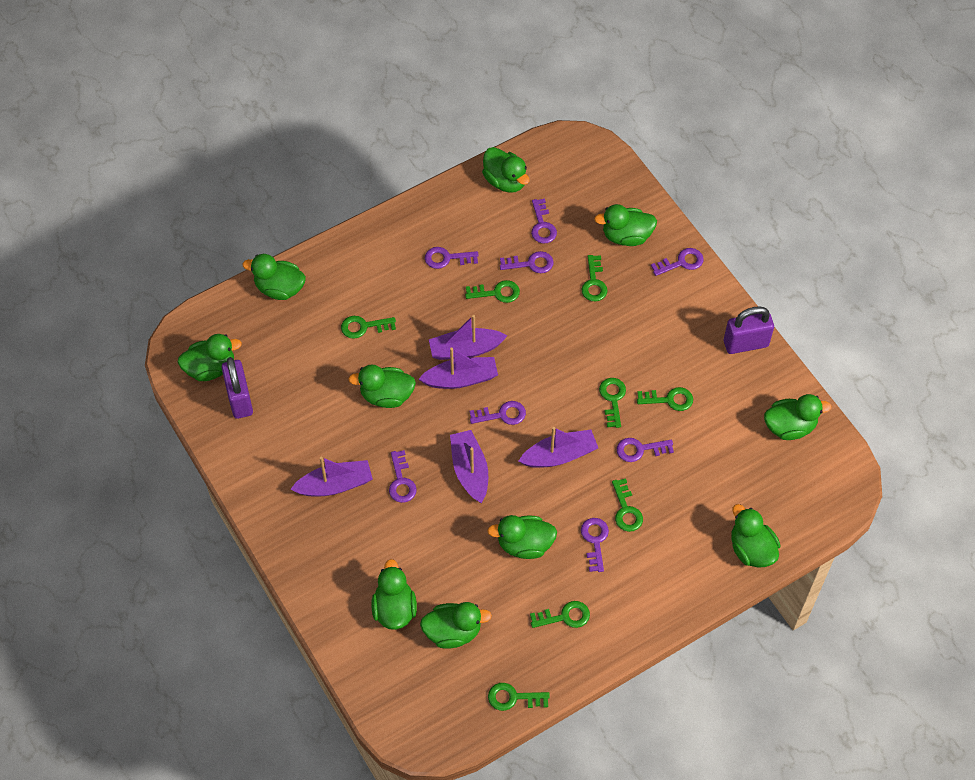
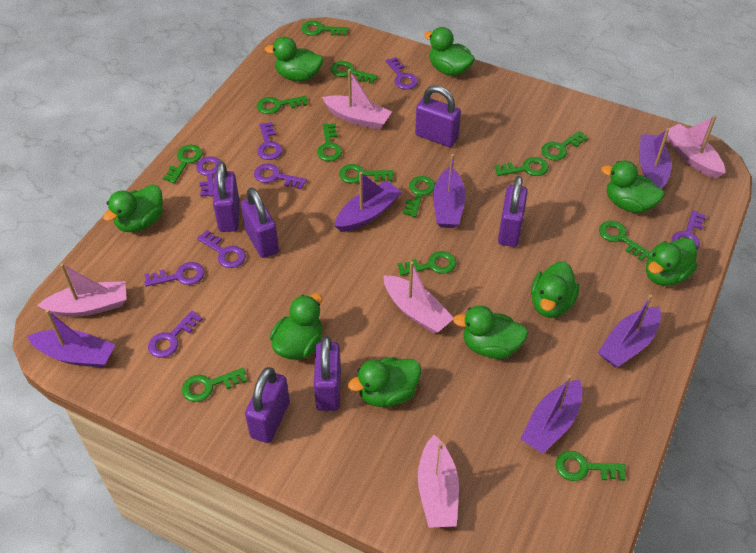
green duck: 10 -> 9
green key: 8 -> 13
pink boat: 0 -> 5
purple boat: 5 -> 6
purple padlock: 2 -> 6

